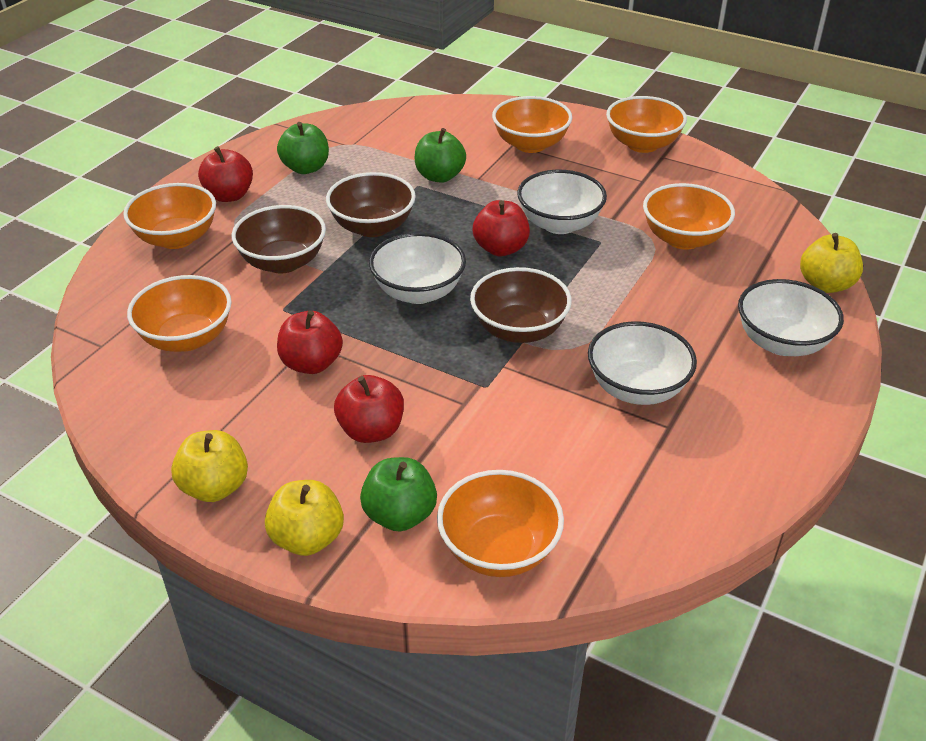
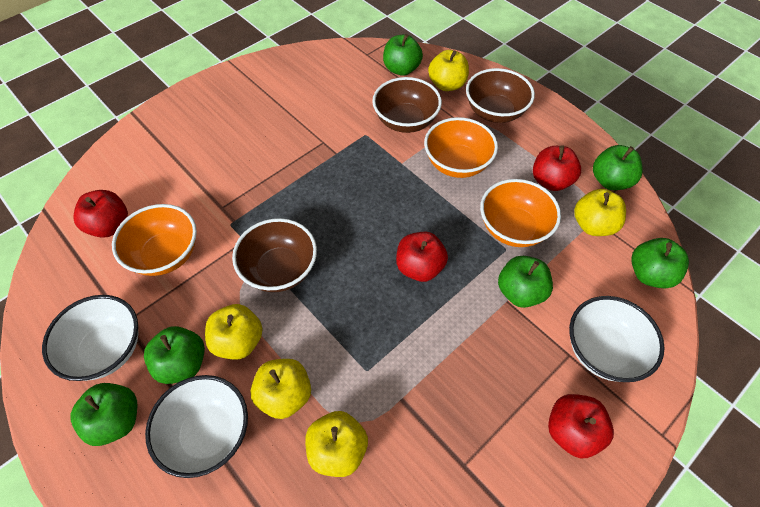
green apple: 3 -> 6
orange bowl: 6 -> 3
white bowl: 4 -> 3
yellow apple: 3 -> 5

